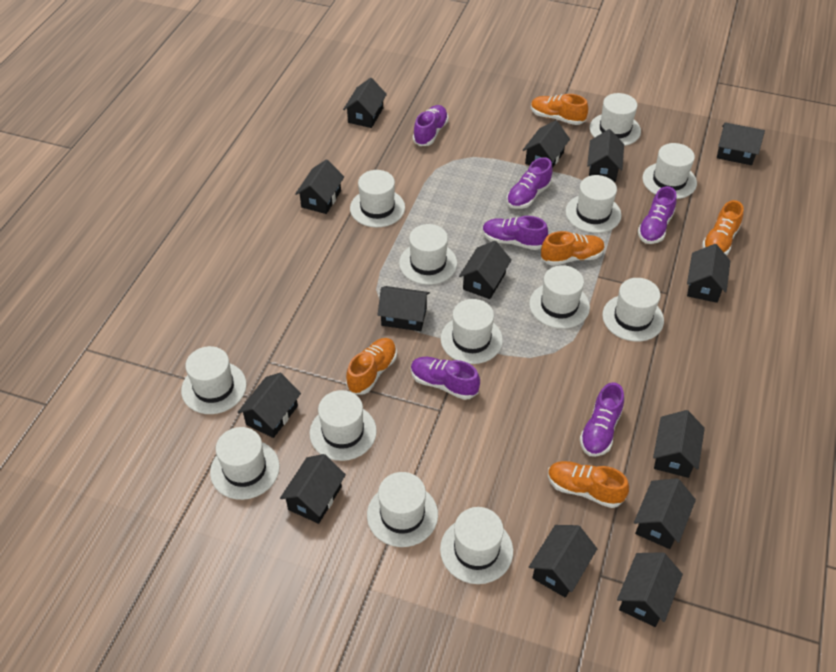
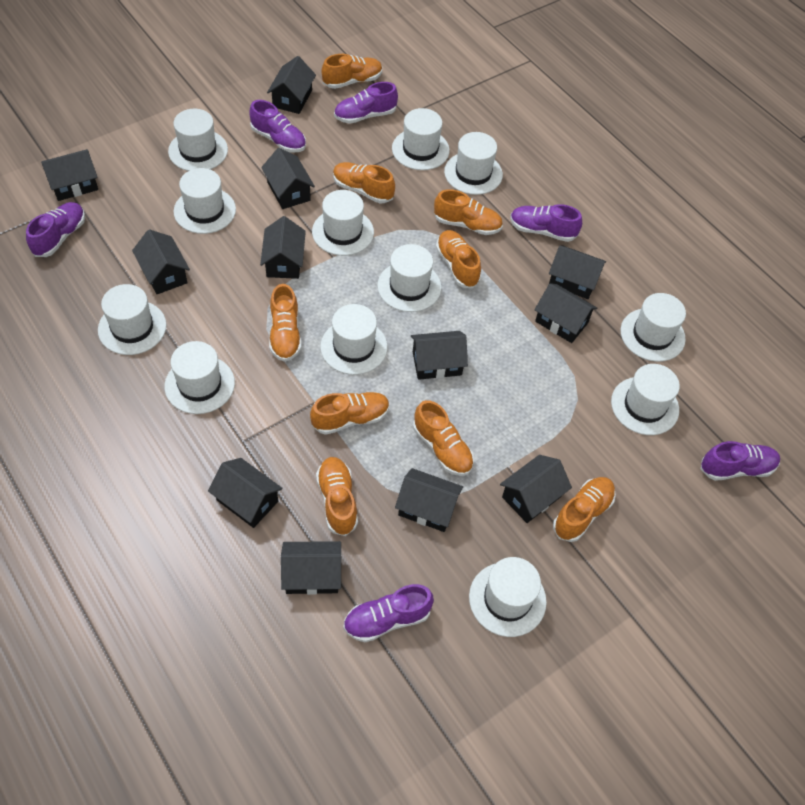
black house: 14 -> 12
orange shoe: 5 -> 9
white hat: 13 -> 12

